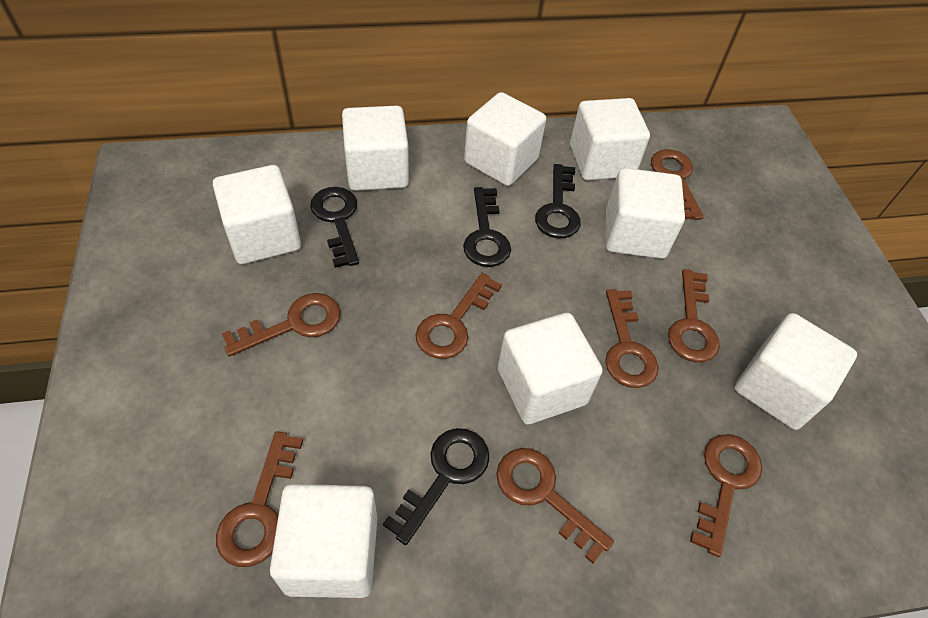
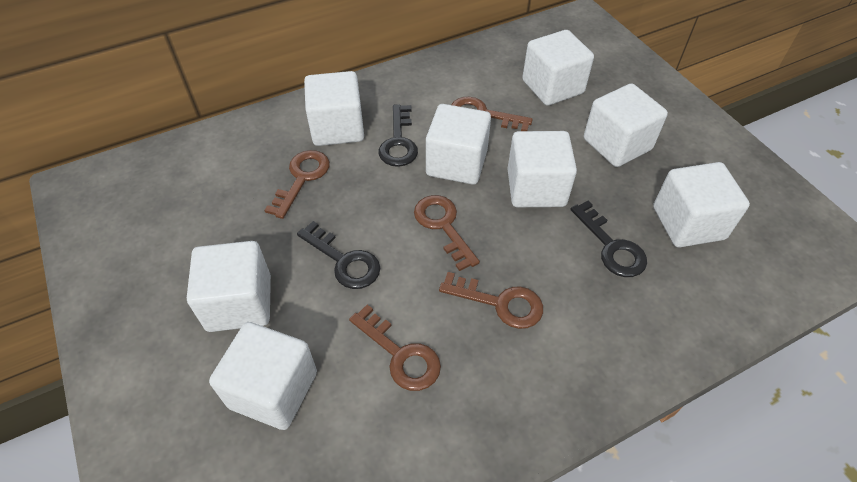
black key: 4 -> 3
brown key: 8 -> 5

